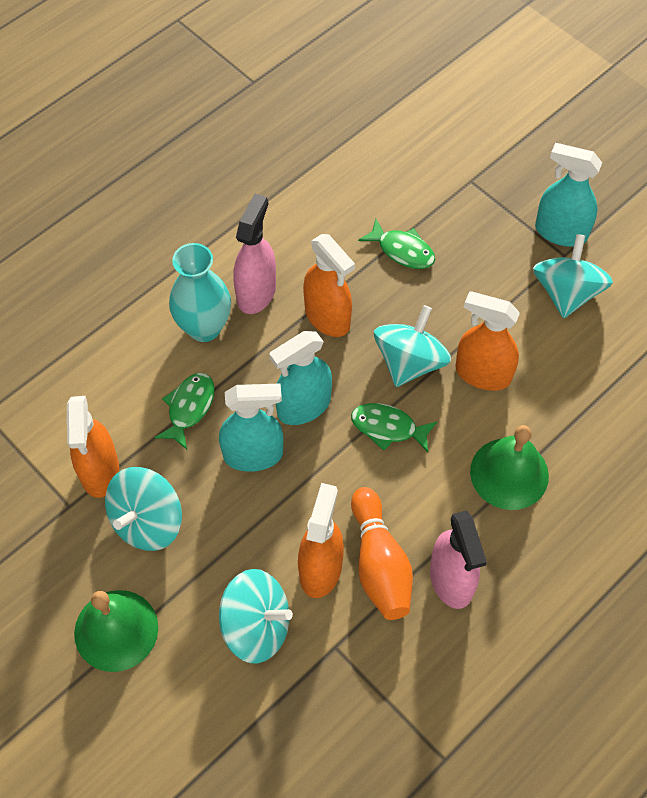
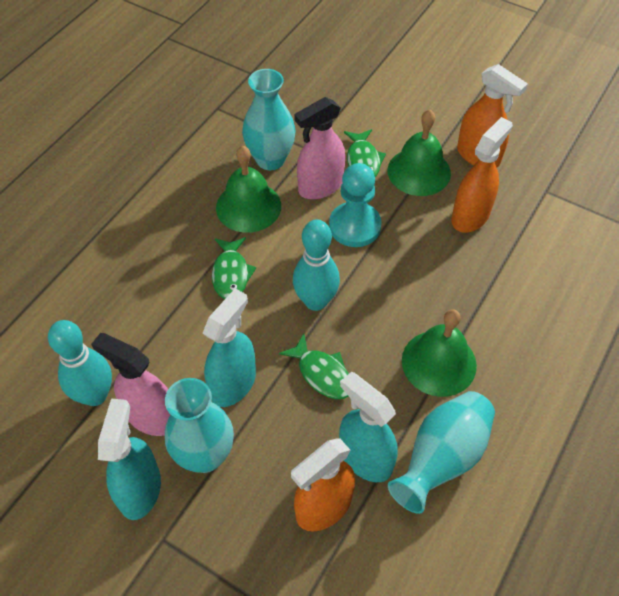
green bell: 2 -> 3
orange bowling pin: 1 -> 0
orange spray bottle: 4 -> 3
turquoise bowling pin: 0 -> 2
turquoise pawn: 0 -> 1
turquoise spinning top: 4 -> 0
turquoise vase: 1 -> 3

